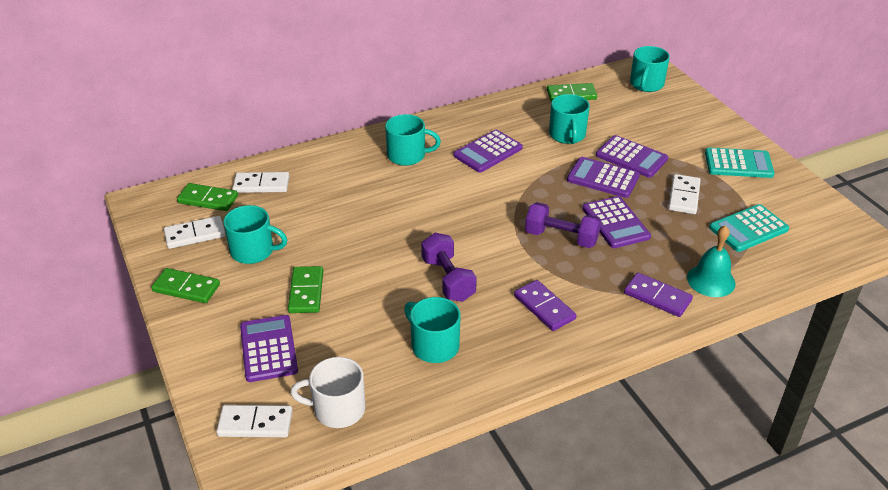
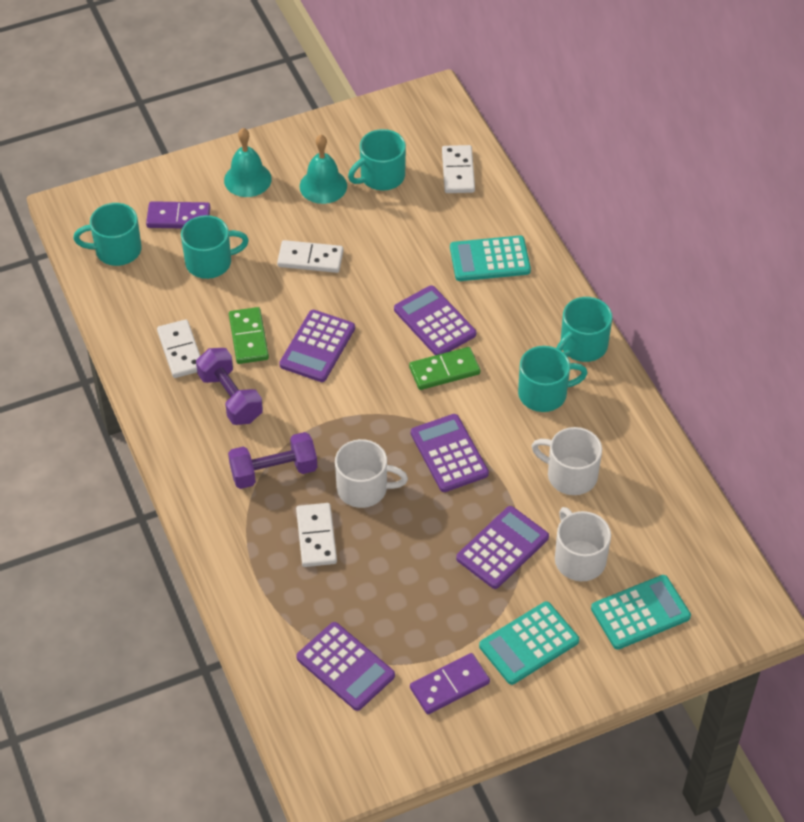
green domino: 4 -> 2
turquoise bell: 1 -> 2
turquoise calculator: 2 -> 3
white mug: 1 -> 3

